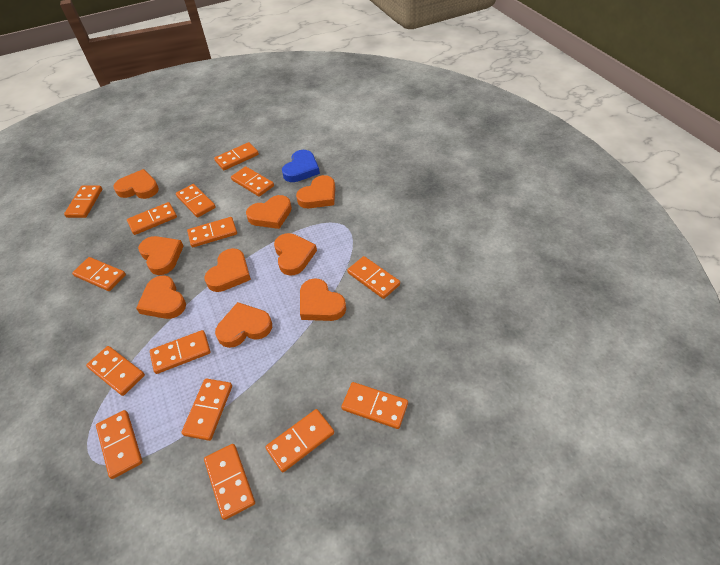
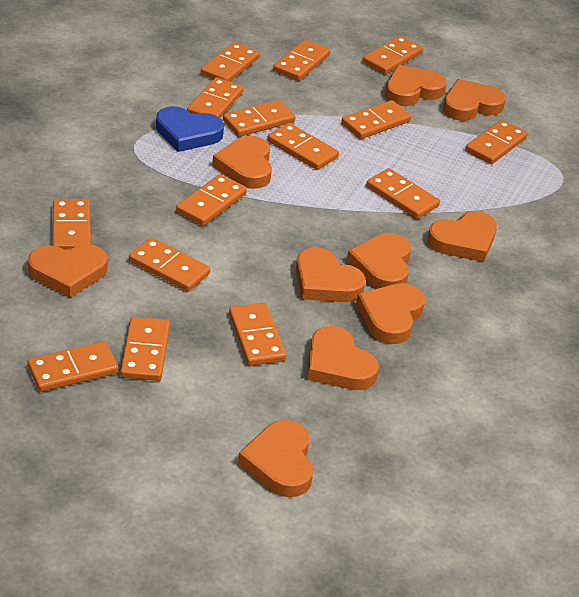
orange heart: 9 -> 10

